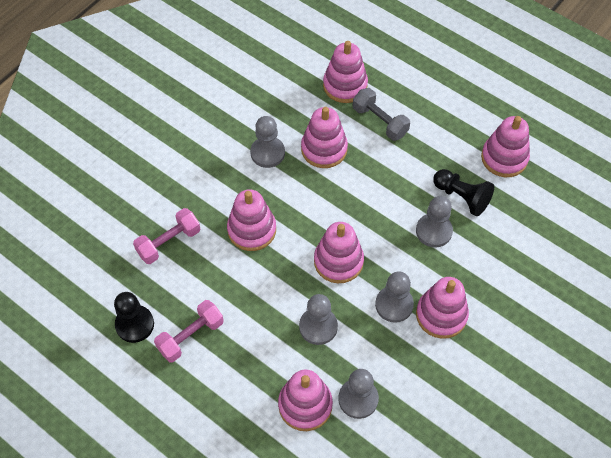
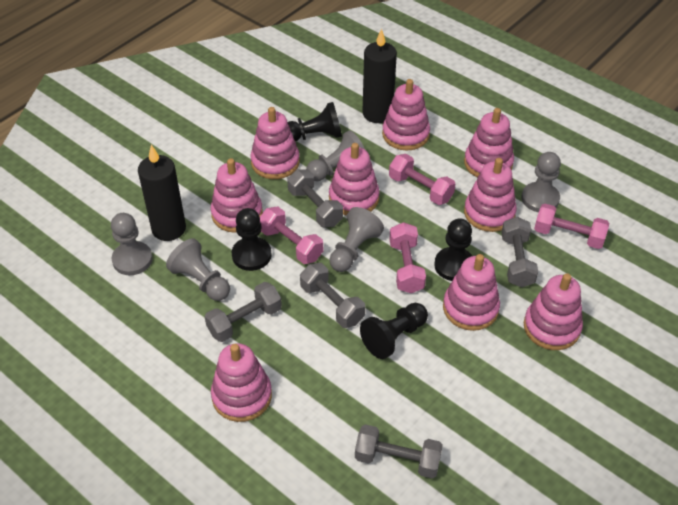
black candle: 0 -> 2
black pawn: 2 -> 4
grey dumbbell: 1 -> 5
pink dumbbell: 2 -> 4
pink stacking toy: 7 -> 9

